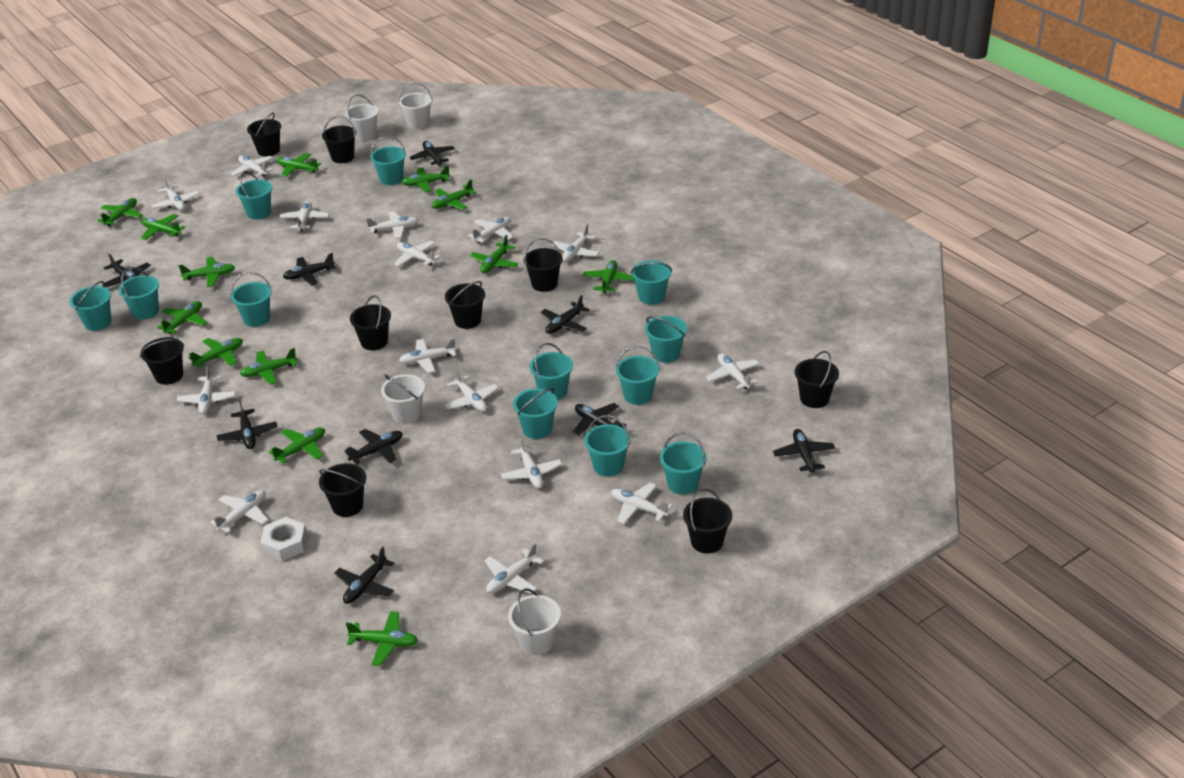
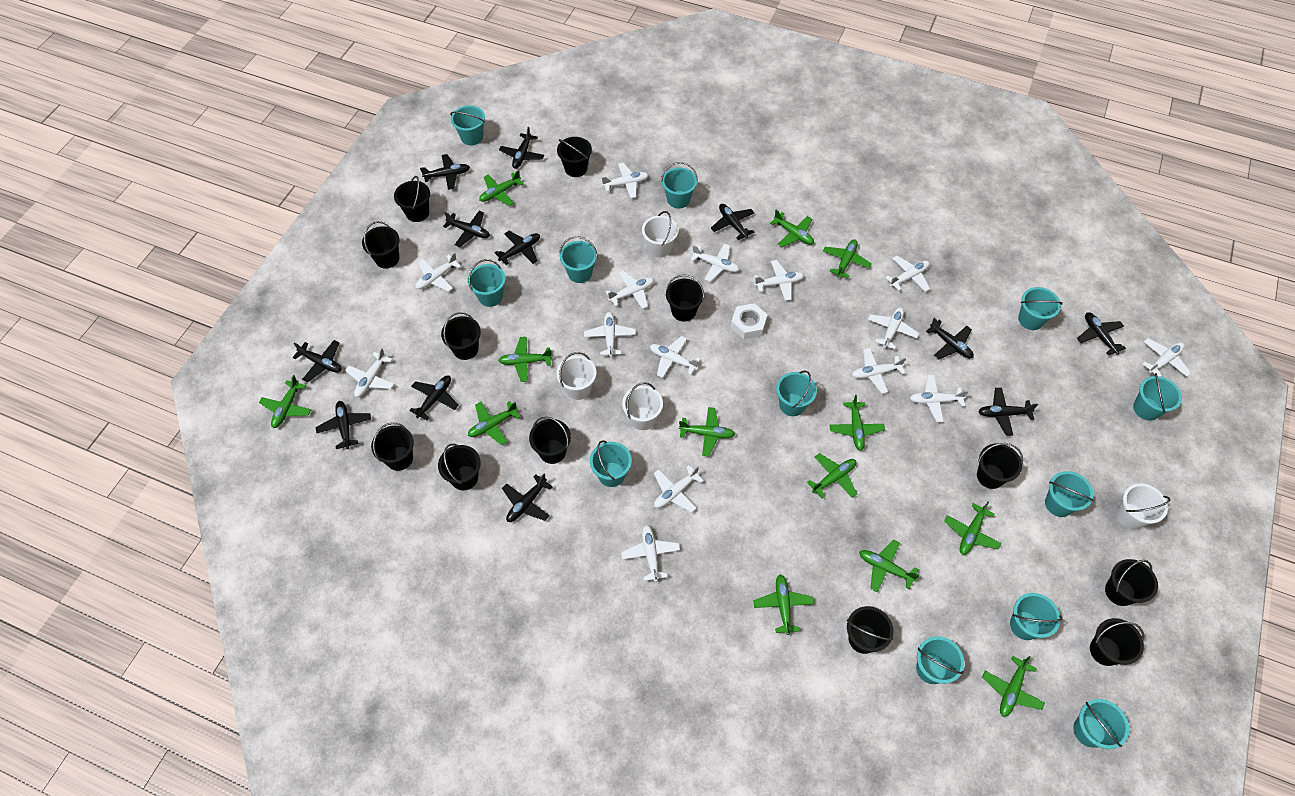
black bucket: 9 -> 12
black plane: 9 -> 12

